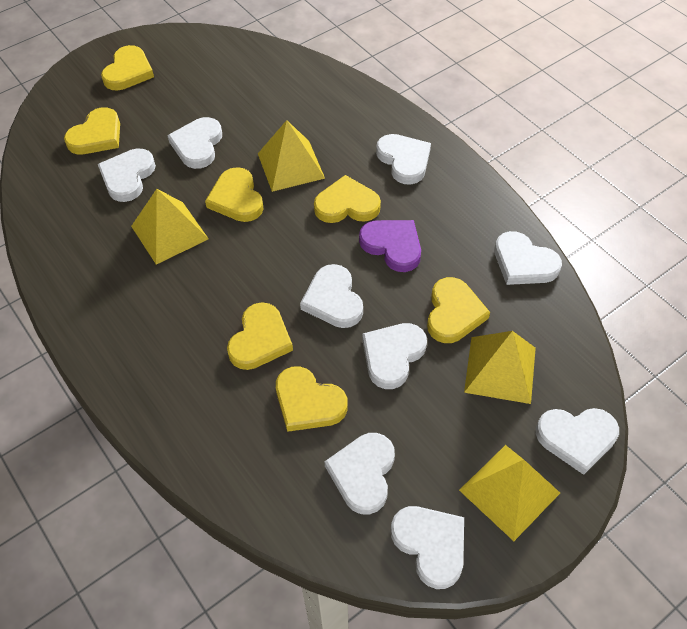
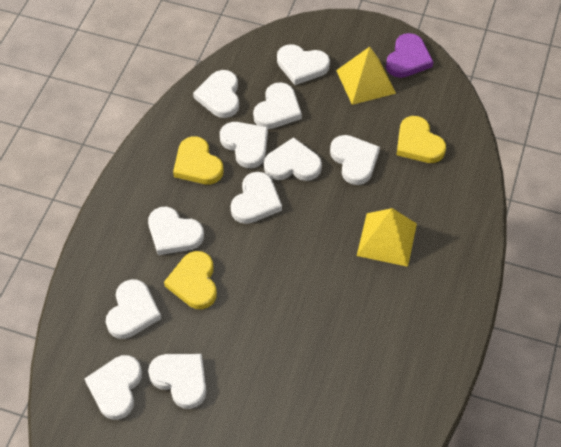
white heart: 9 -> 11
yellow heart: 7 -> 3
yellow pyramid: 4 -> 2

